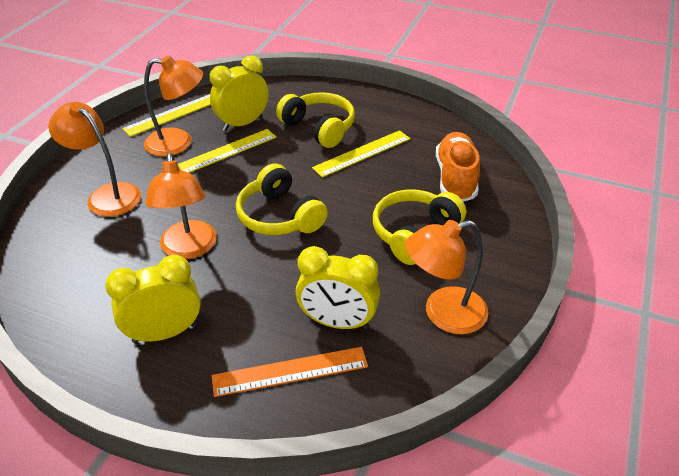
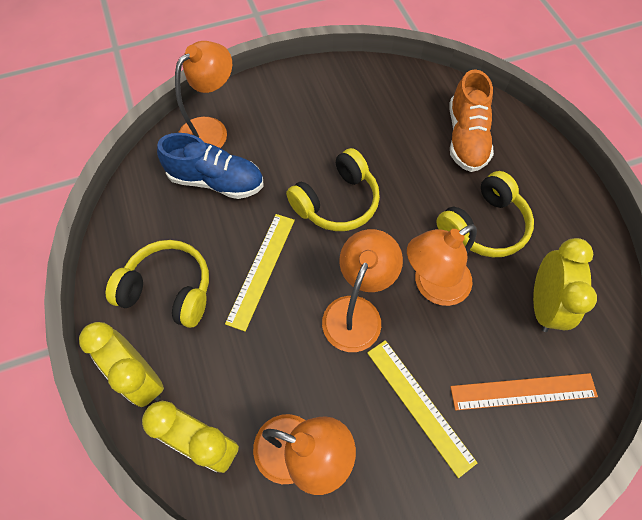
blue shoe: 0 -> 1
yellow ruler: 3 -> 2

